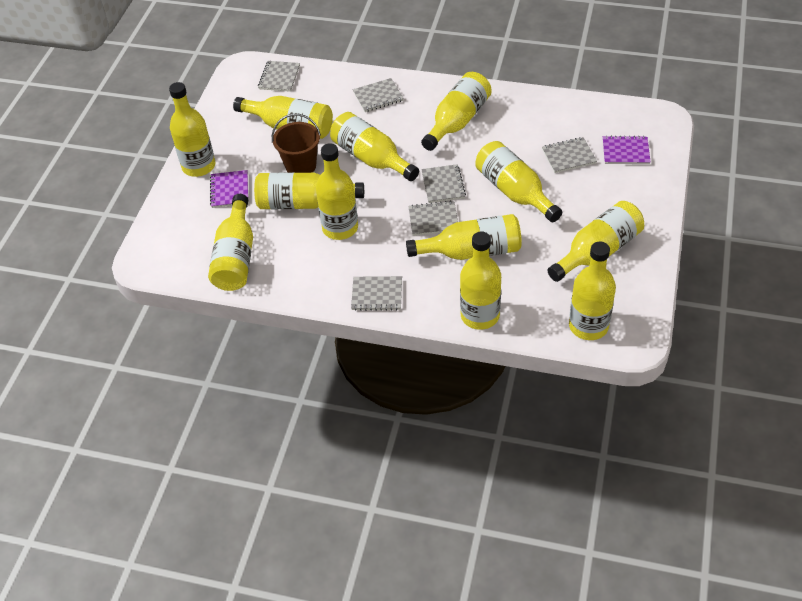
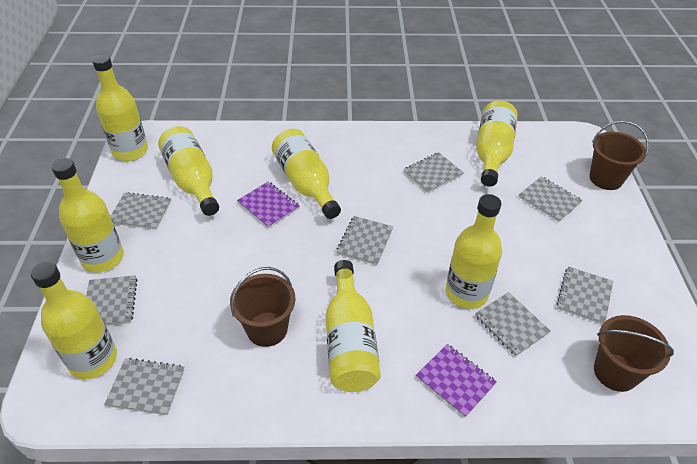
brown bucket: 1 -> 3
grey notebook: 6 -> 8
yellow bottle: 12 -> 8

